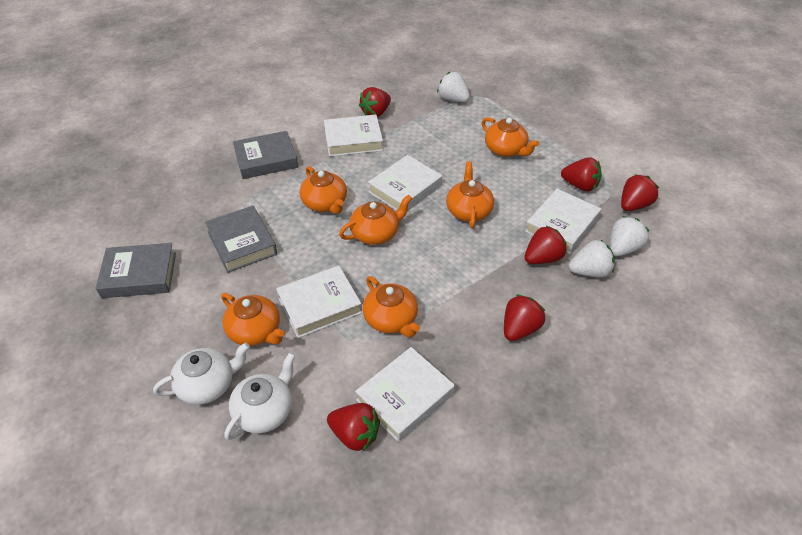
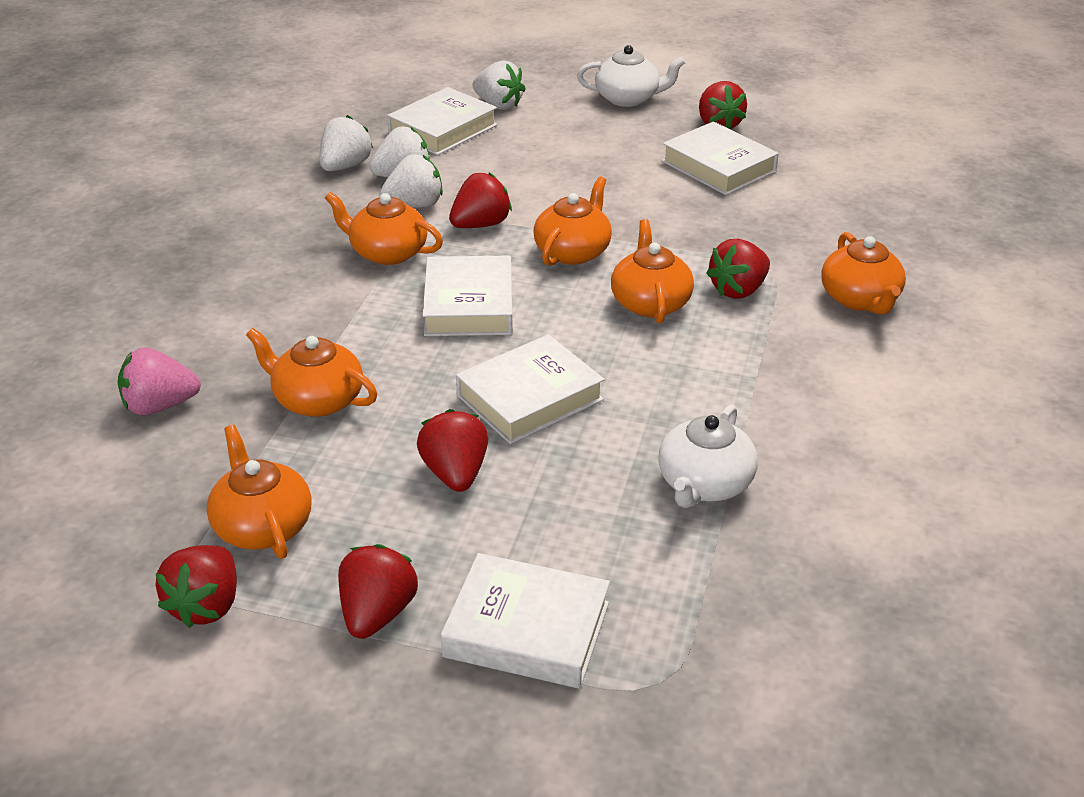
grey book: 3 -> 0
pink strawberry: 0 -> 1
white strawberry: 3 -> 4

